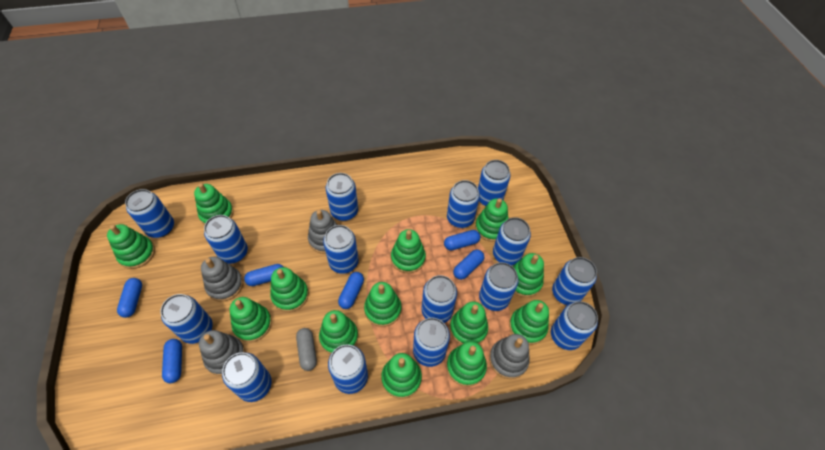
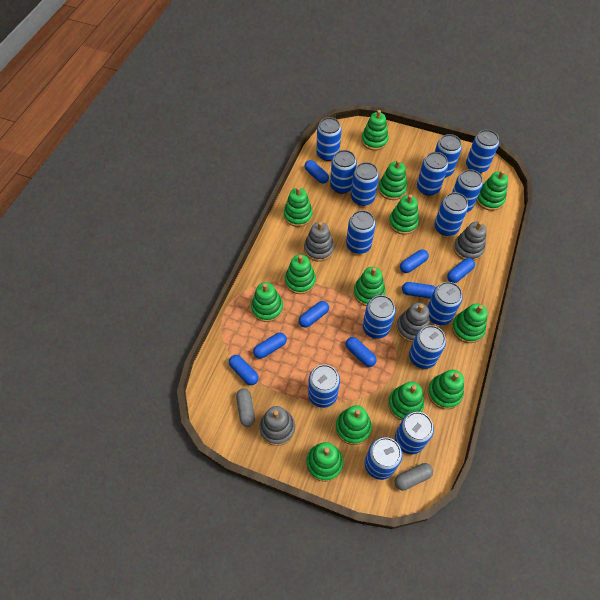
blue capsule: 6 -> 8
grey capsule: 1 -> 2

